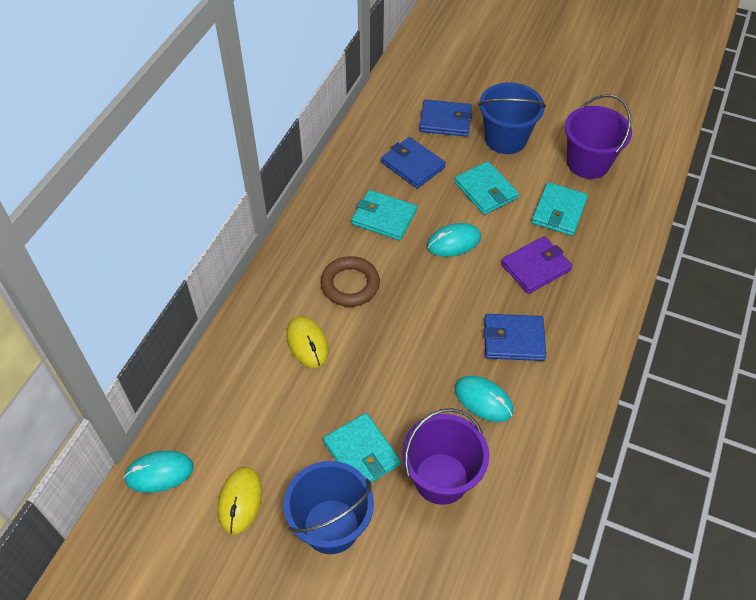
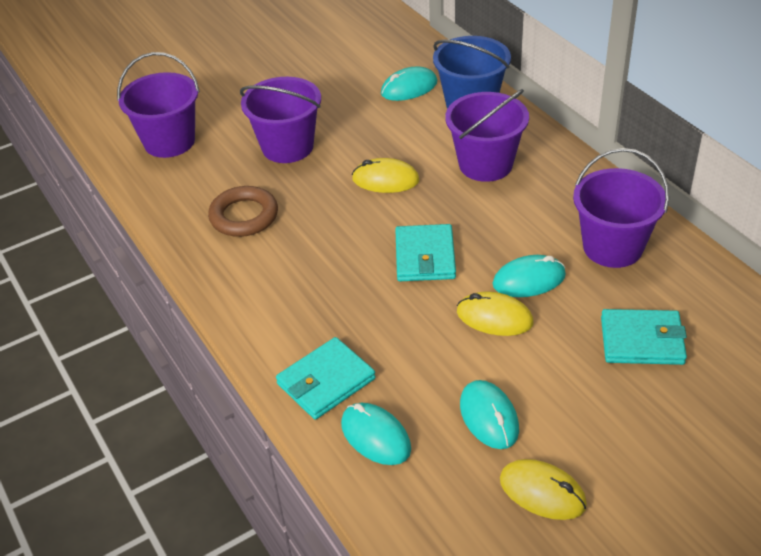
blue bucket: 2 -> 1
blue wallet: 3 -> 0
purple bucket: 2 -> 4
purple wallet: 1 -> 0
turquoise mouse: 3 -> 4
turquoise wallet: 4 -> 3
yellow mouse: 2 -> 3

